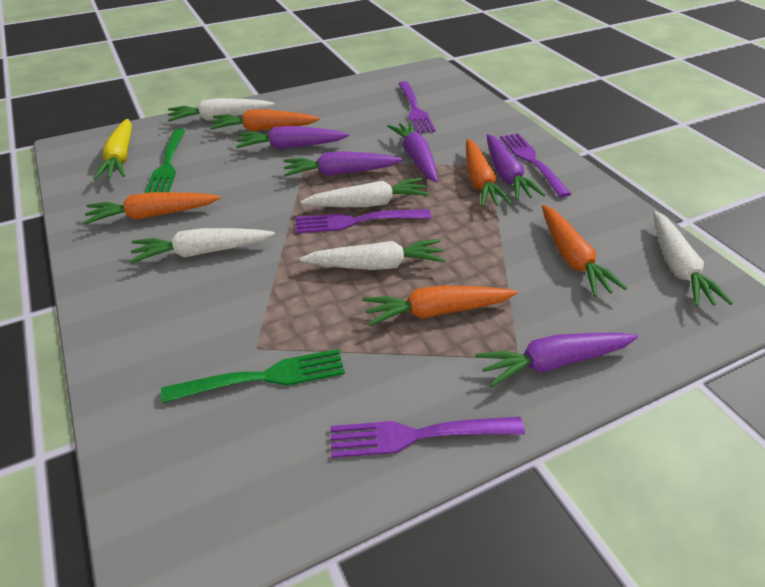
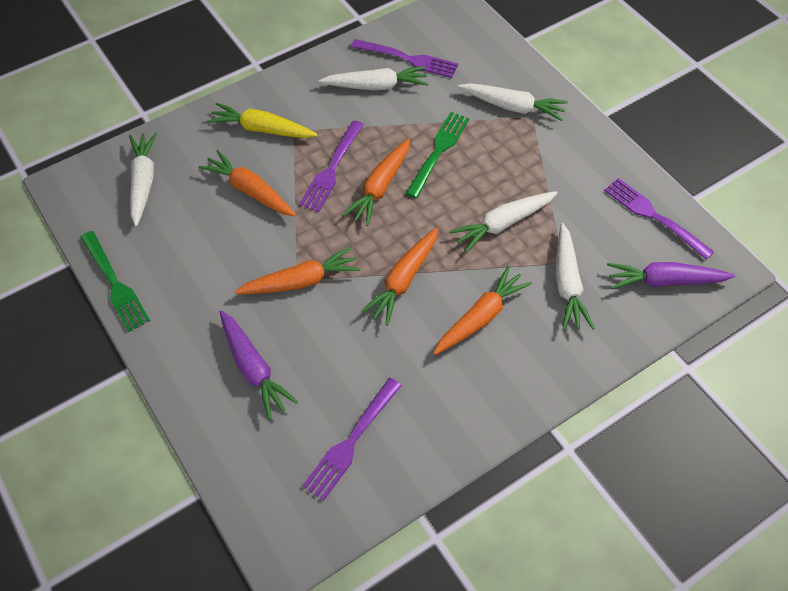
purple carrot: 5 -> 2

